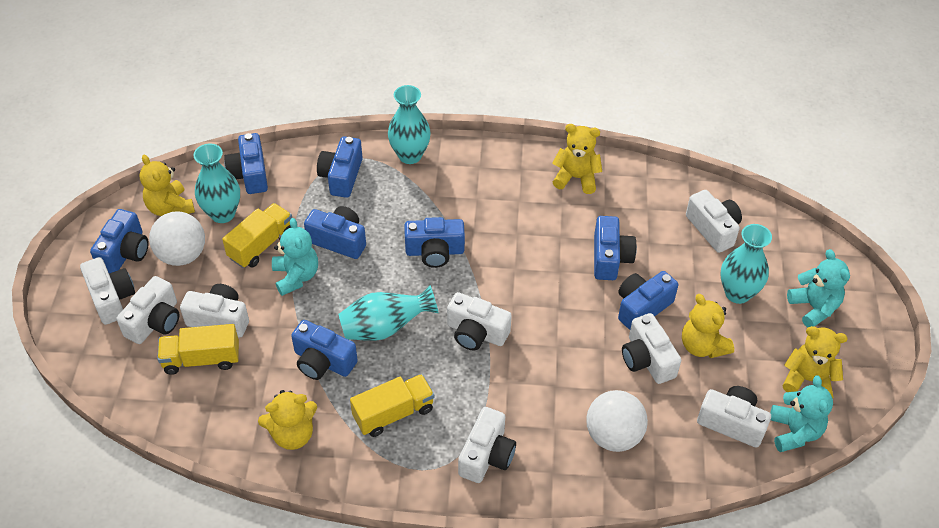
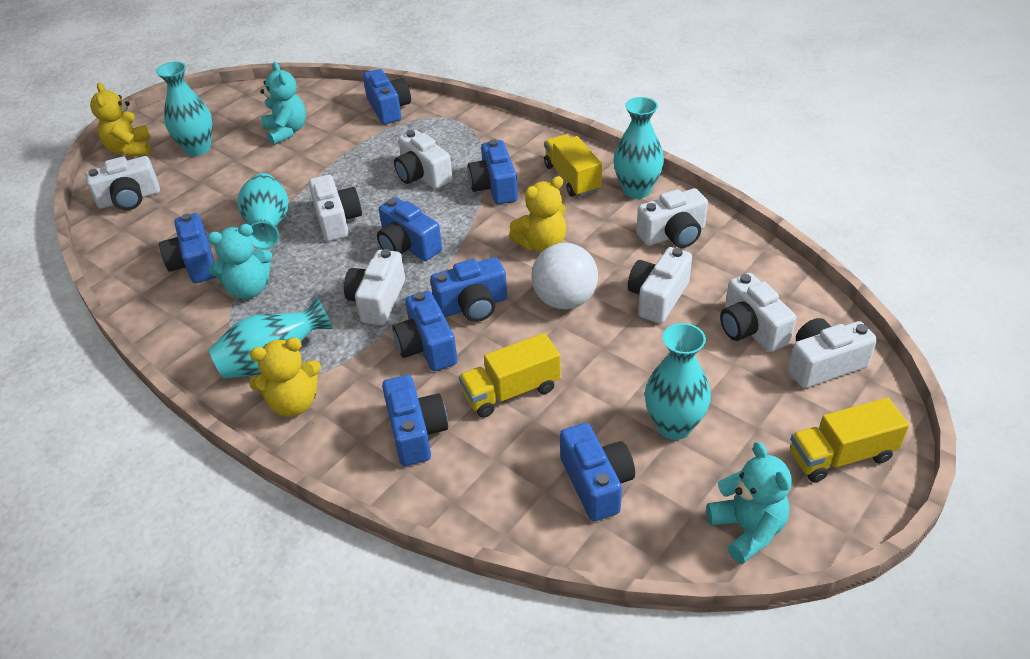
turquoise vase: 4 -> 5
white ball: 2 -> 1
yellow teddy bear: 5 -> 3

